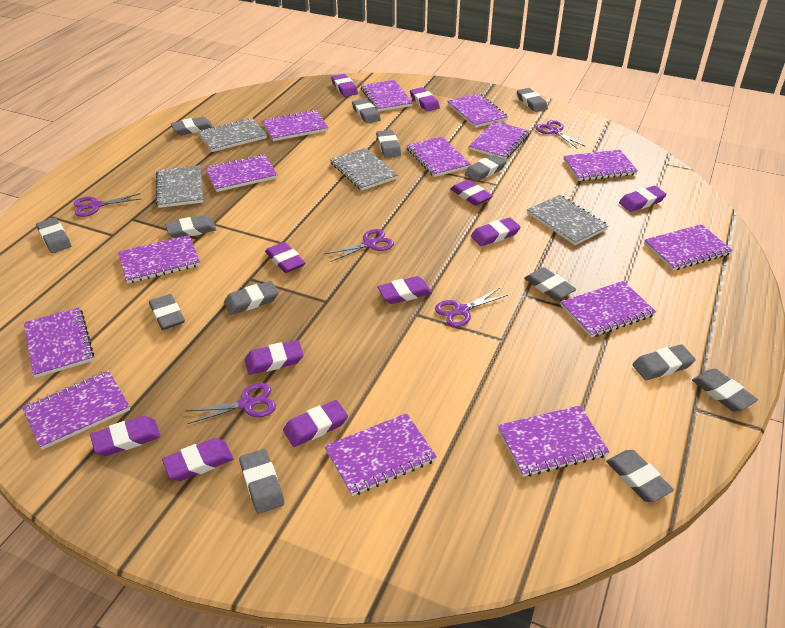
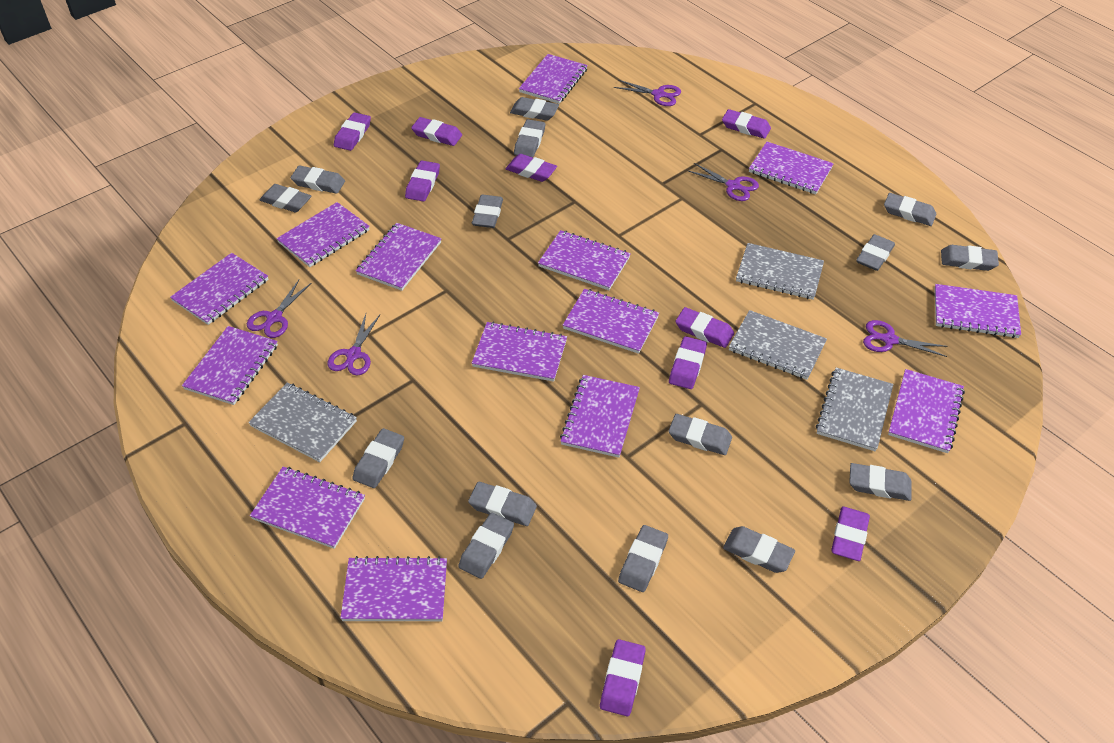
grey eraser: 14 -> 15
purple eraser: 11 -> 9

